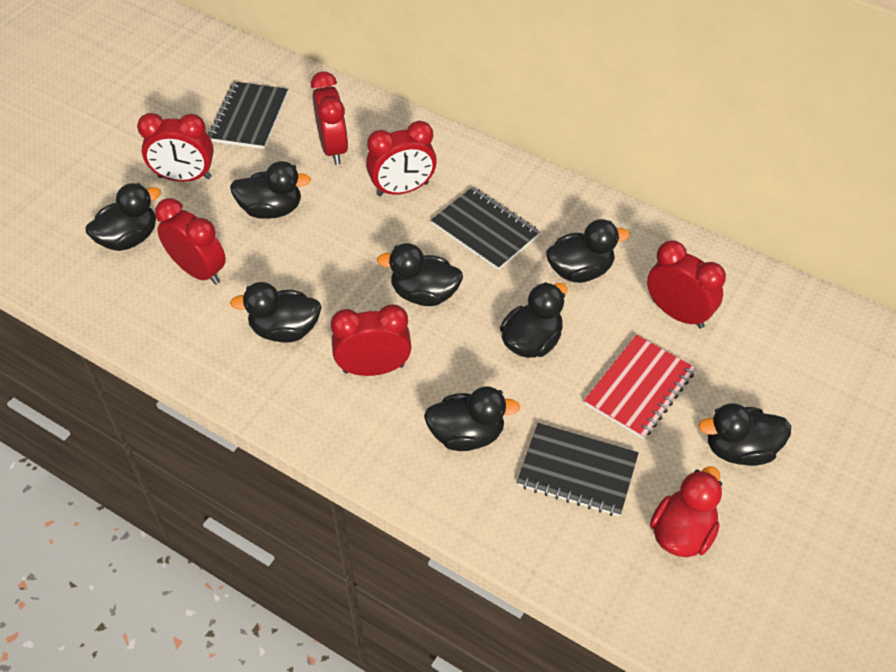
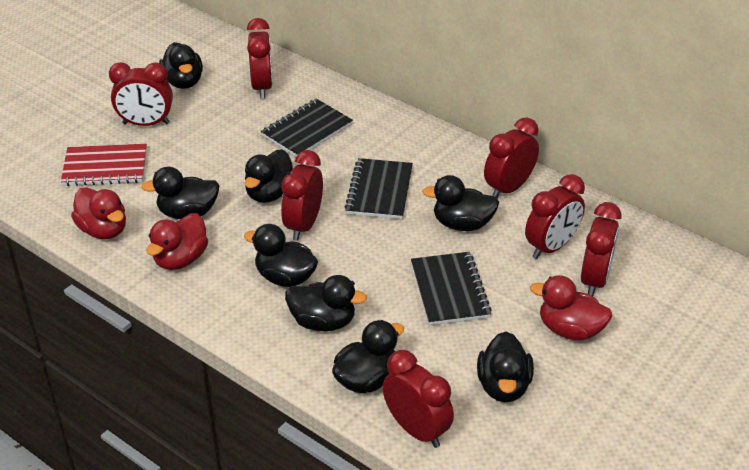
red clock: 6 -> 7
red duck: 1 -> 3

